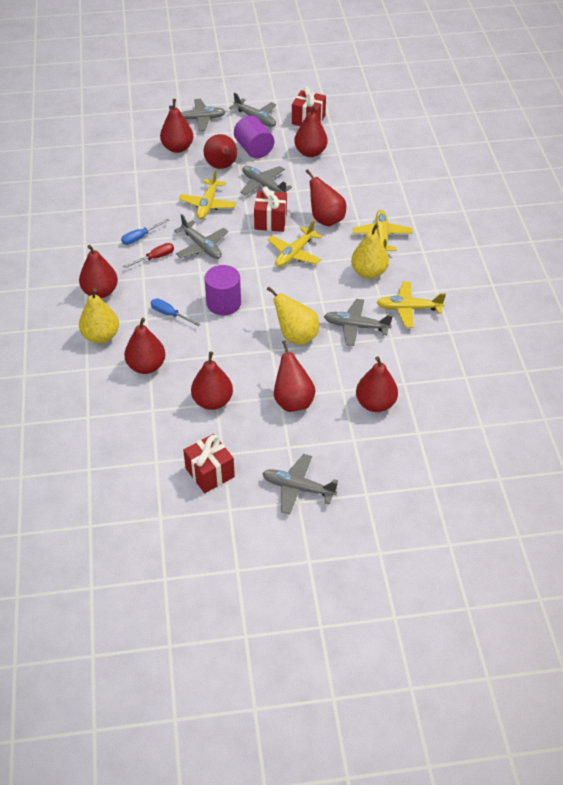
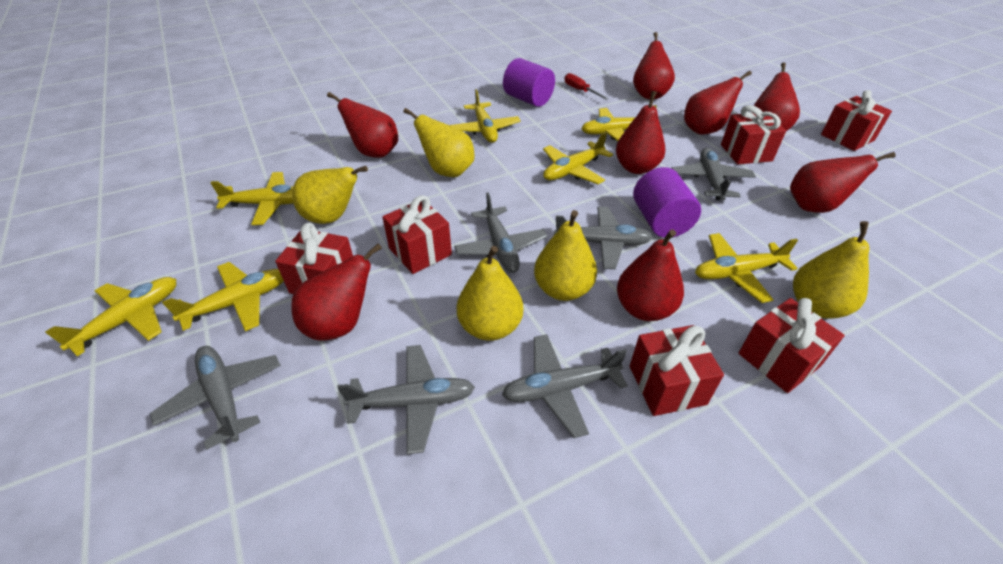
blue screwdriver: 2 -> 0
red gift: 3 -> 6
red pear: 9 -> 8
yellow pear: 3 -> 5
yellow plane: 4 -> 7

